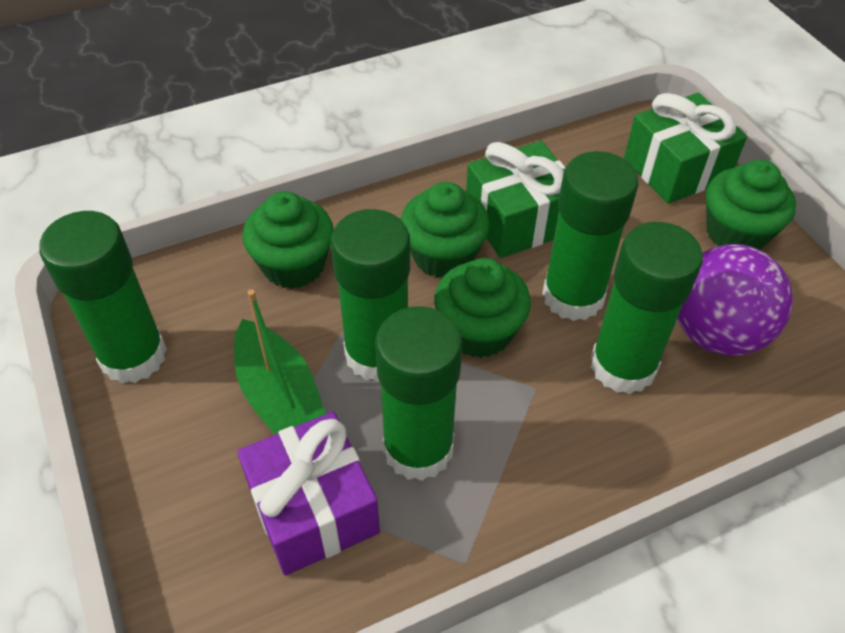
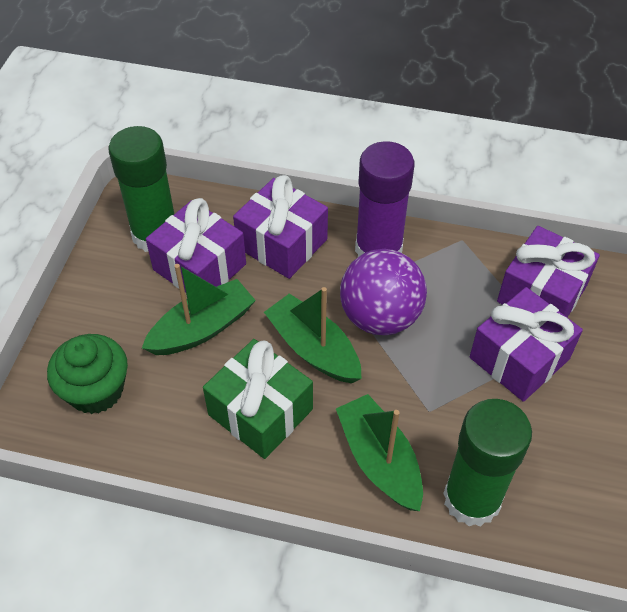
green boat: 1 -> 3
green cupcake: 4 -> 1
green gift: 2 -> 1
green glue stick: 5 -> 2
purple gift: 1 -> 4
purple glue stick: 0 -> 1

